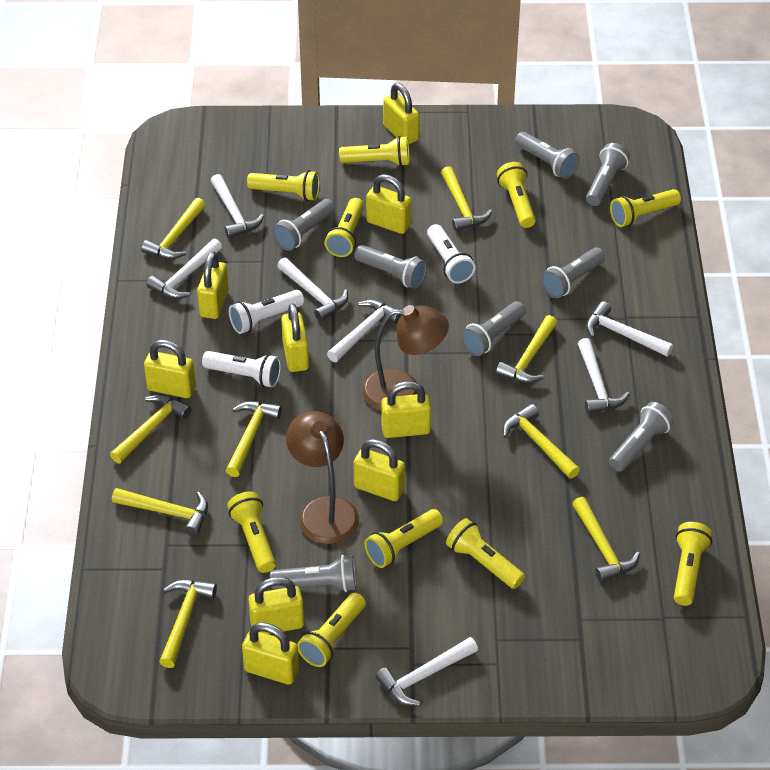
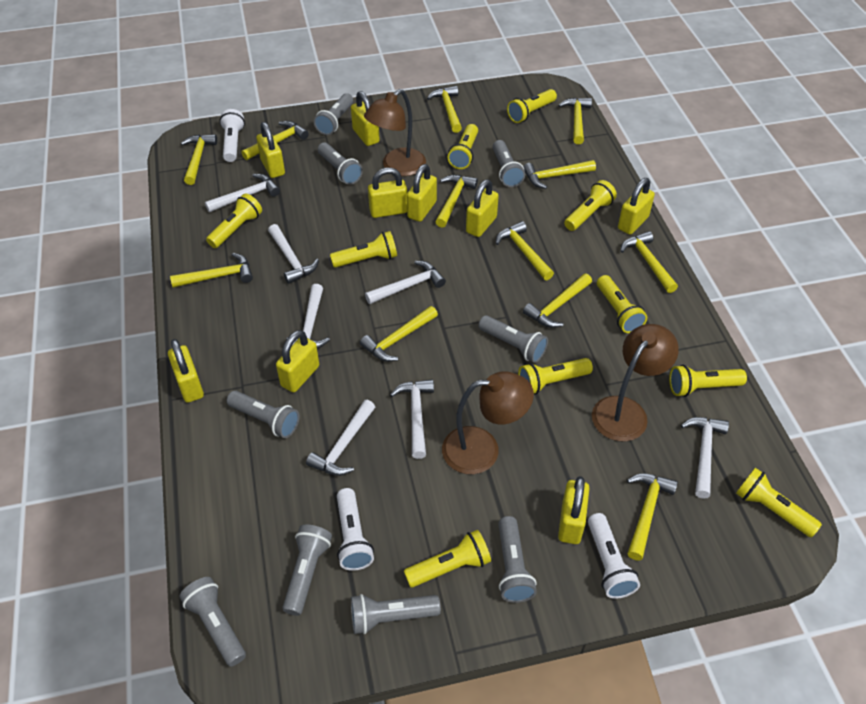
brown lamp: 2 -> 3
grey flashlight: 8 -> 9
yellow hammer: 9 -> 12

